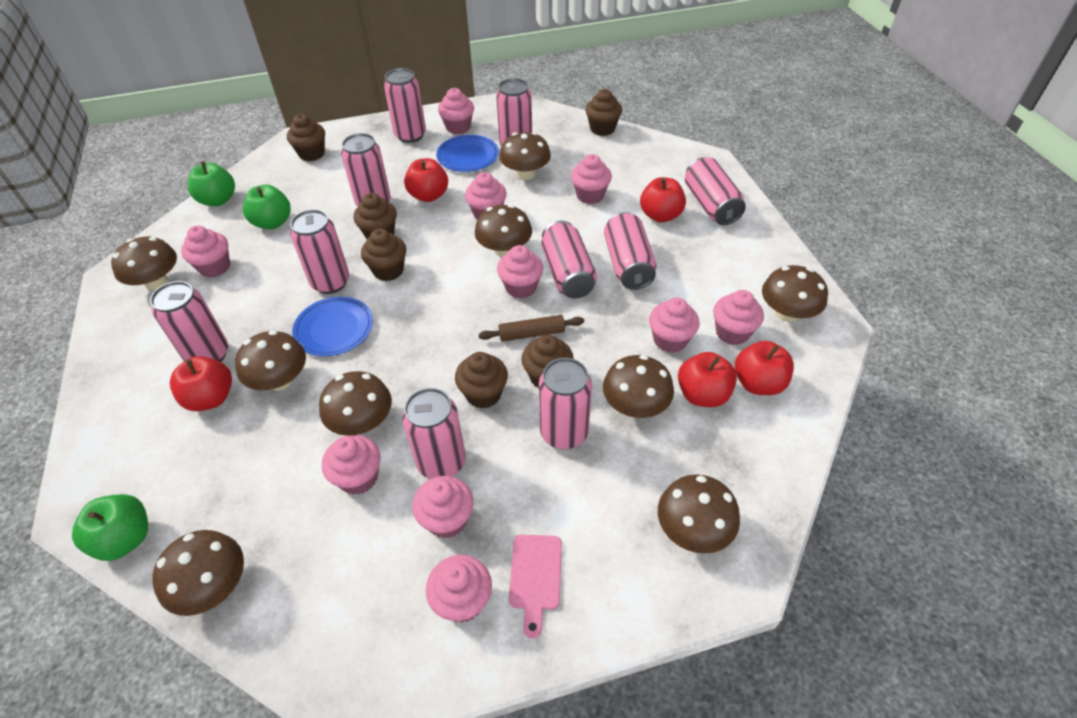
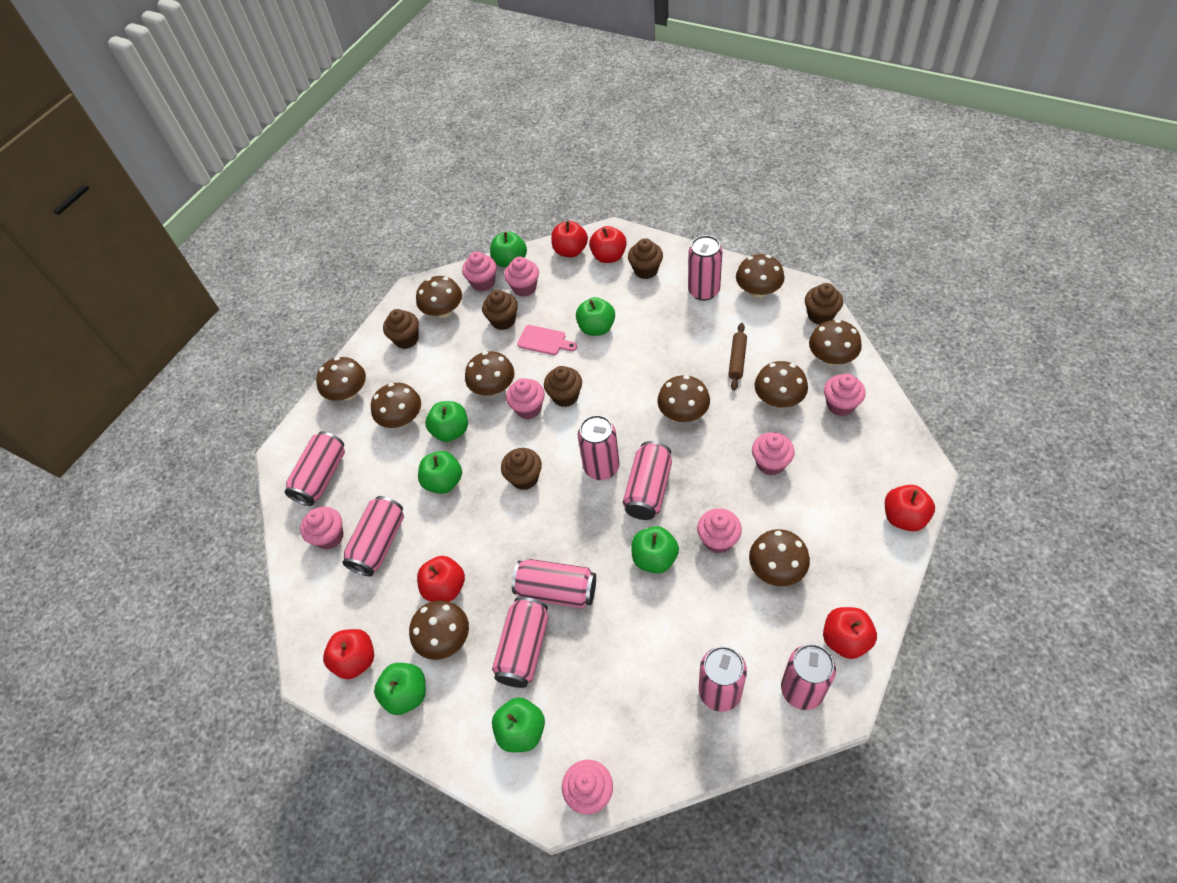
blue plate: 2 -> 0
brown mushroom: 9 -> 10
green apple: 3 -> 7
pink can: 10 -> 9
pink cupcake: 10 -> 8
red apple: 5 -> 6

